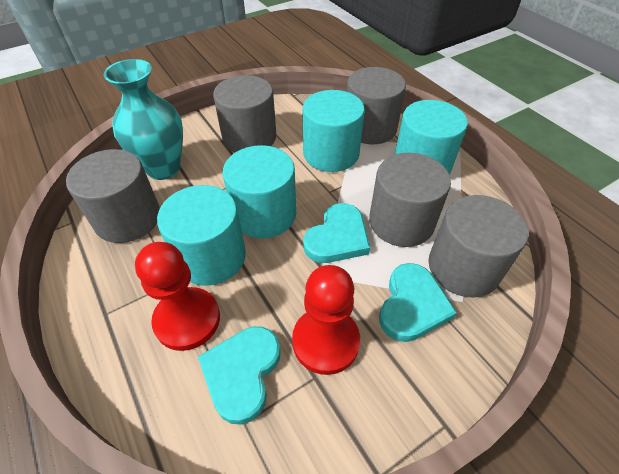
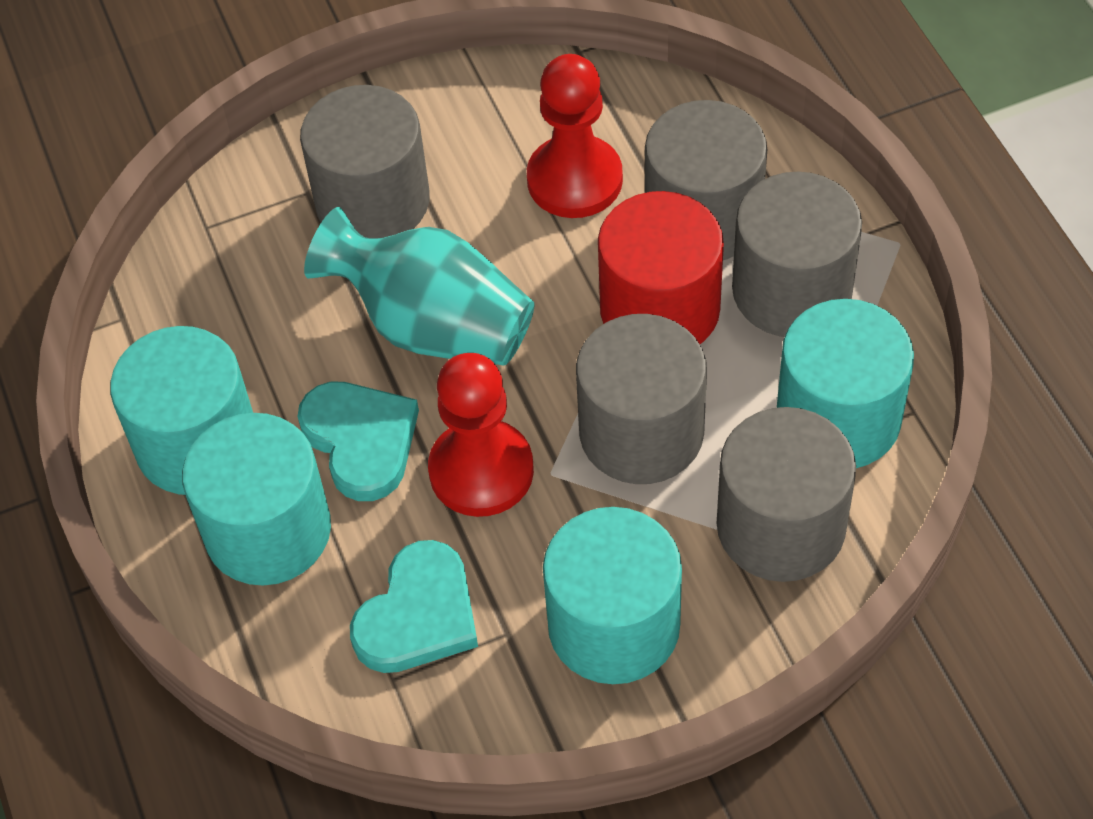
red cylinder: 0 -> 1
turquoise heart: 3 -> 2

